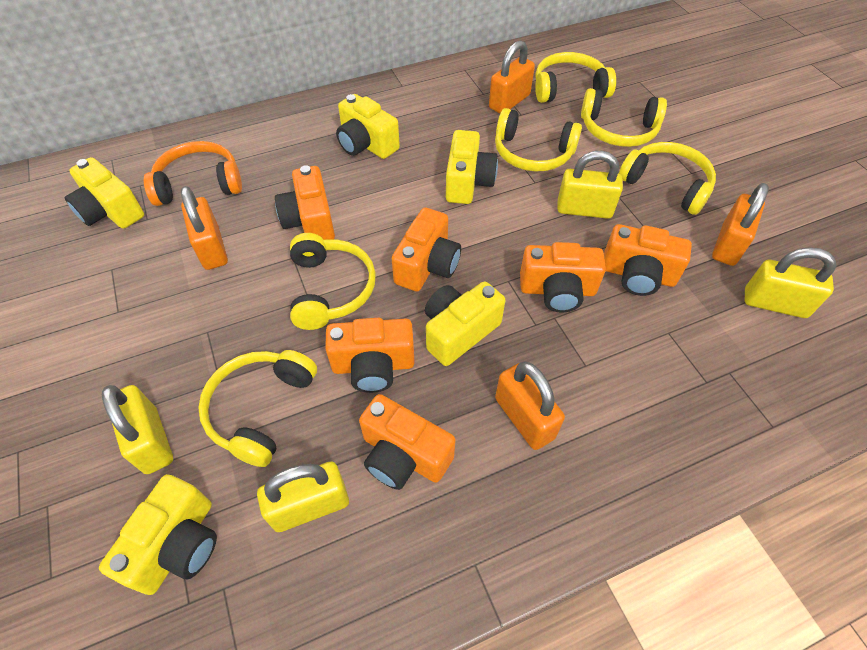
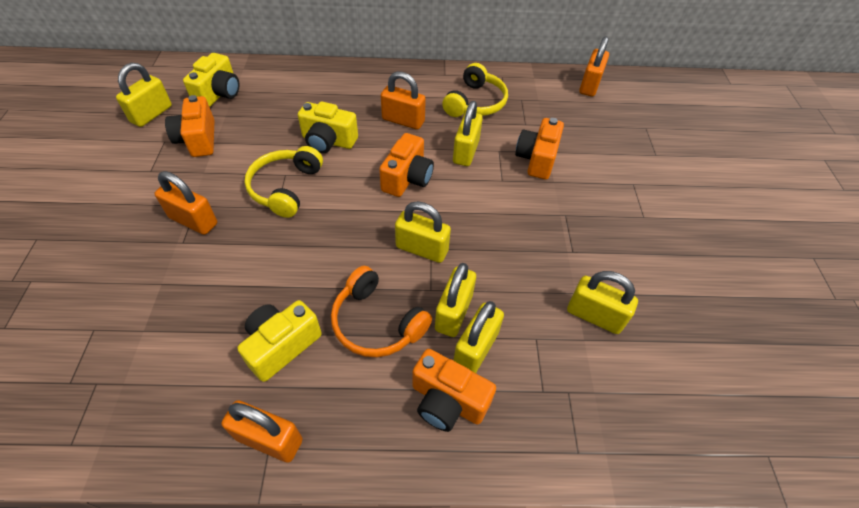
orange camera: 6 -> 4
yellow camera: 5 -> 3
yellow headphones: 6 -> 2
yellow padlock: 4 -> 6

